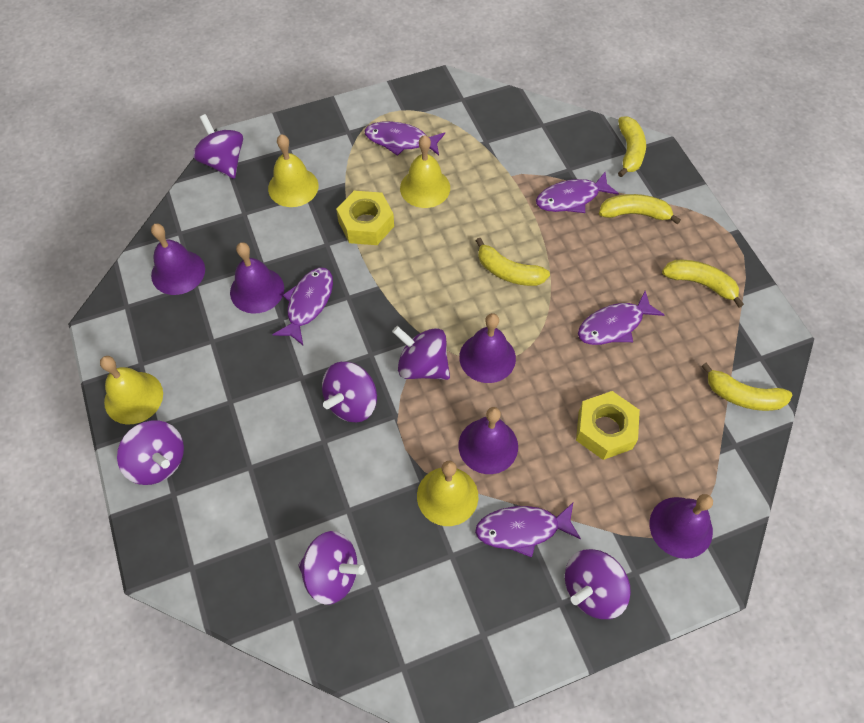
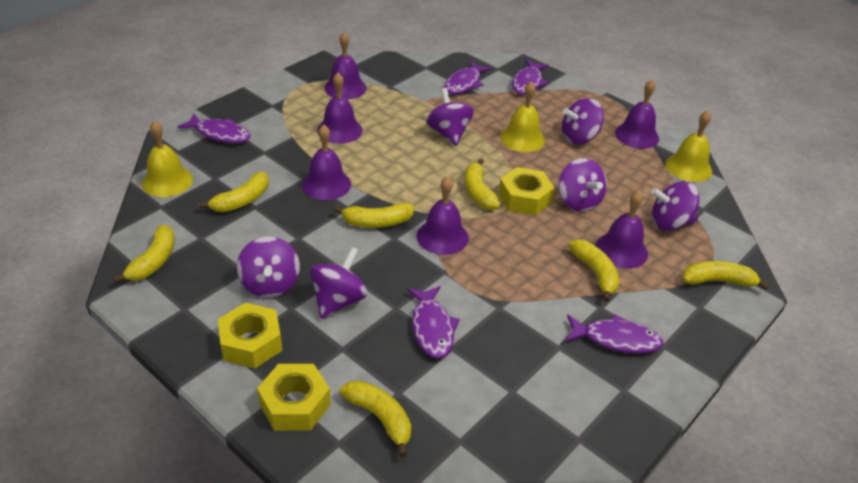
purple bell: 5 -> 6
yellow banana: 5 -> 7
yellow bell: 4 -> 3
yellow nut: 2 -> 3

